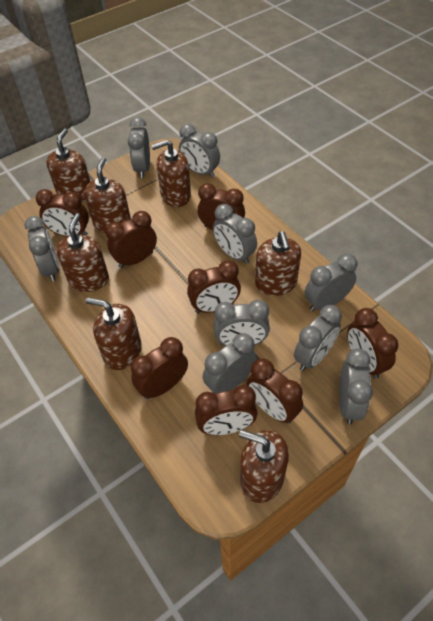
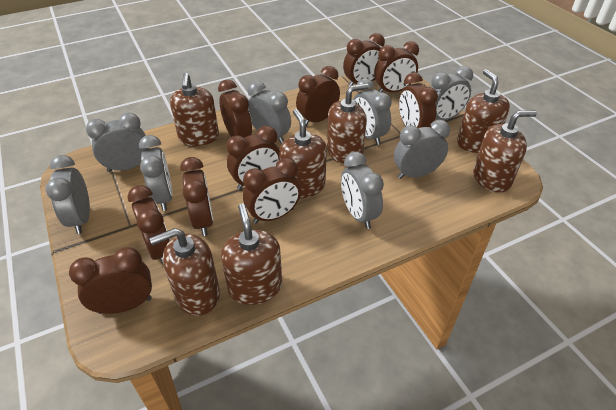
brown clock: 8 -> 10
grey clock: 9 -> 8

